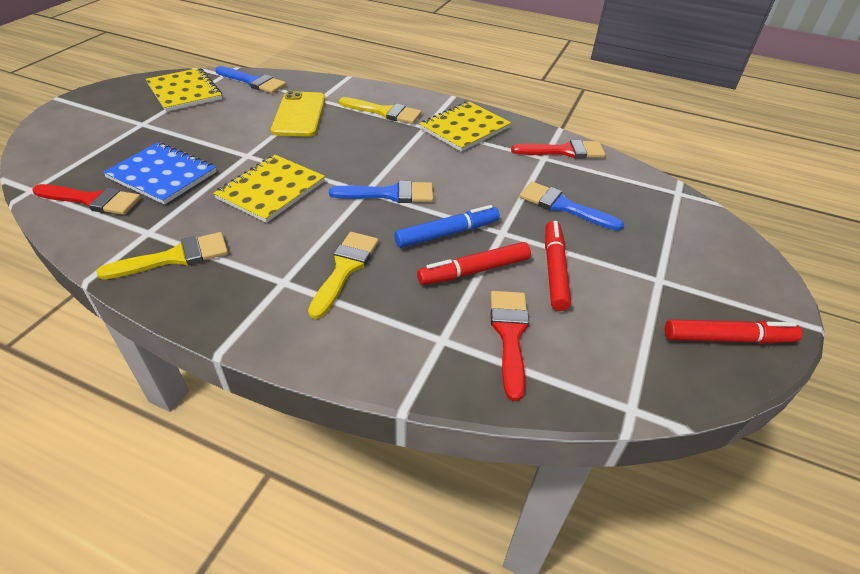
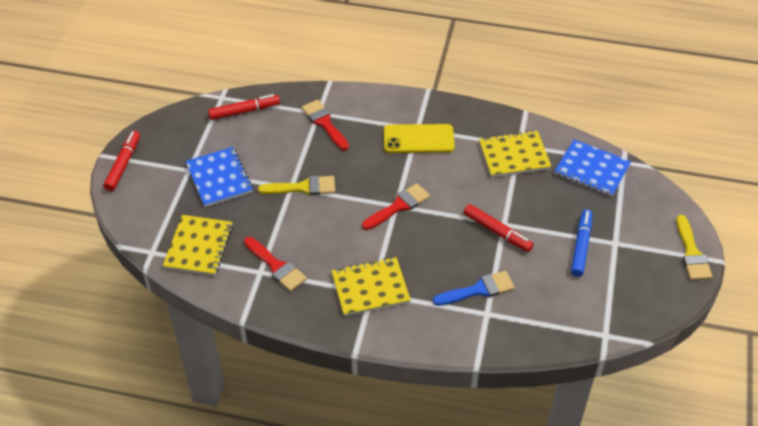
blue brush: 3 -> 1
blue notebook: 1 -> 2
yellow brush: 3 -> 2

